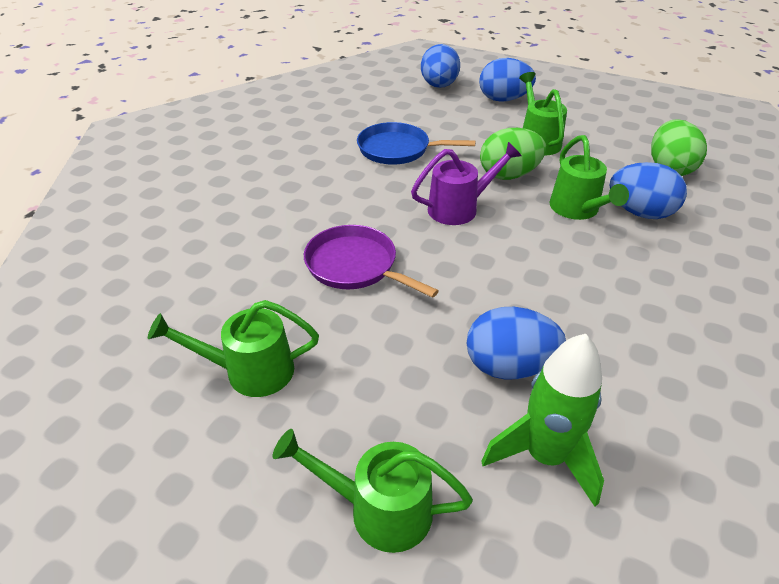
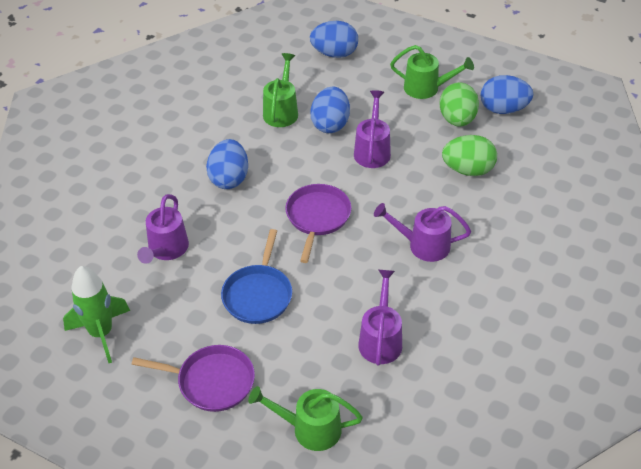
green watering can: 4 -> 3
purple pan: 1 -> 2
purple watering can: 1 -> 4

